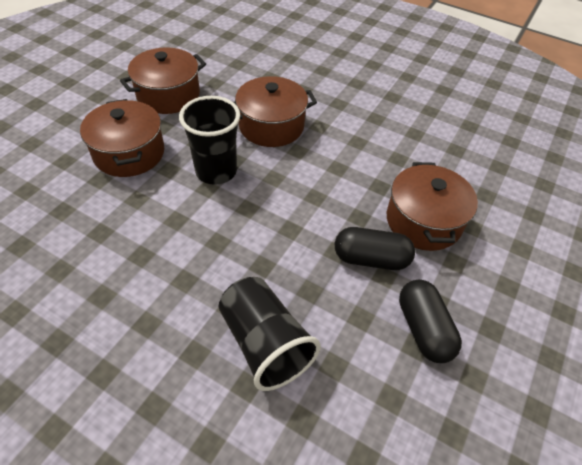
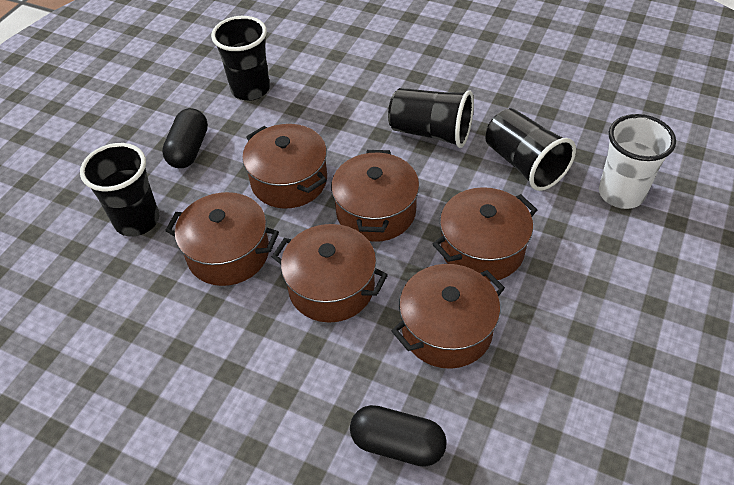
black cup: 2 -> 4
brown pot: 4 -> 6
white cup: 0 -> 1

